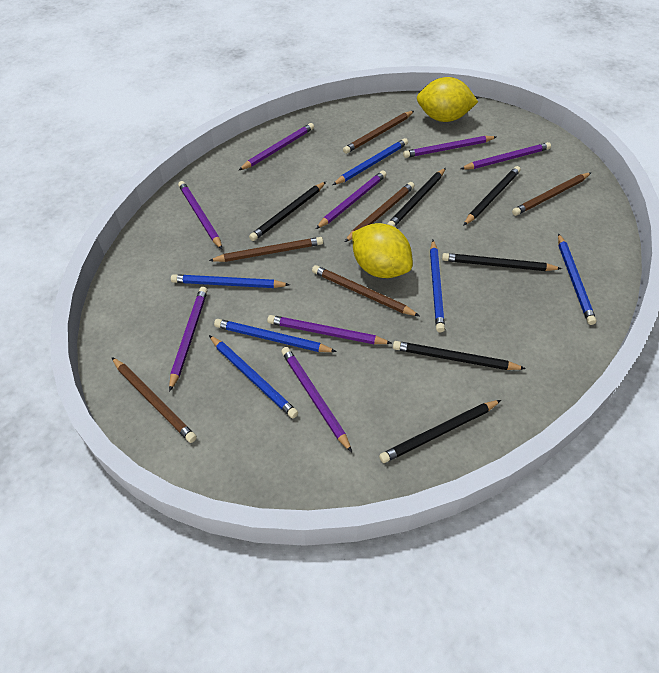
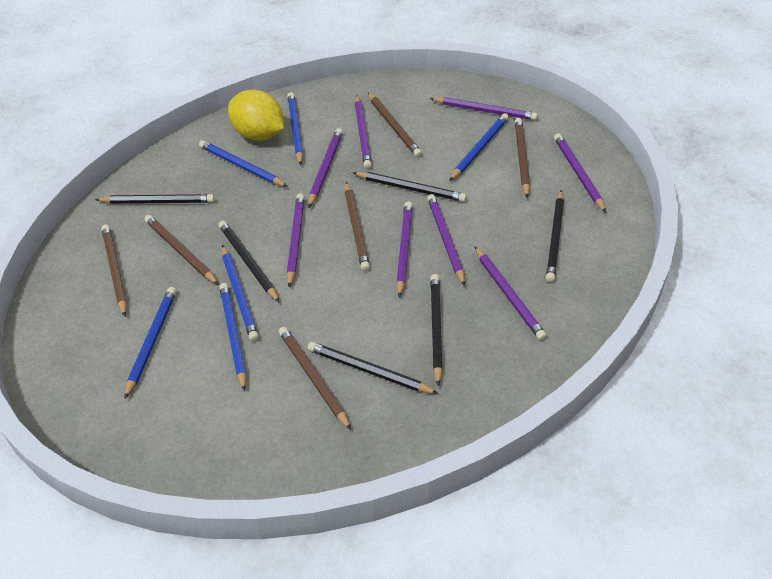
yellow lemon: 2 -> 1

